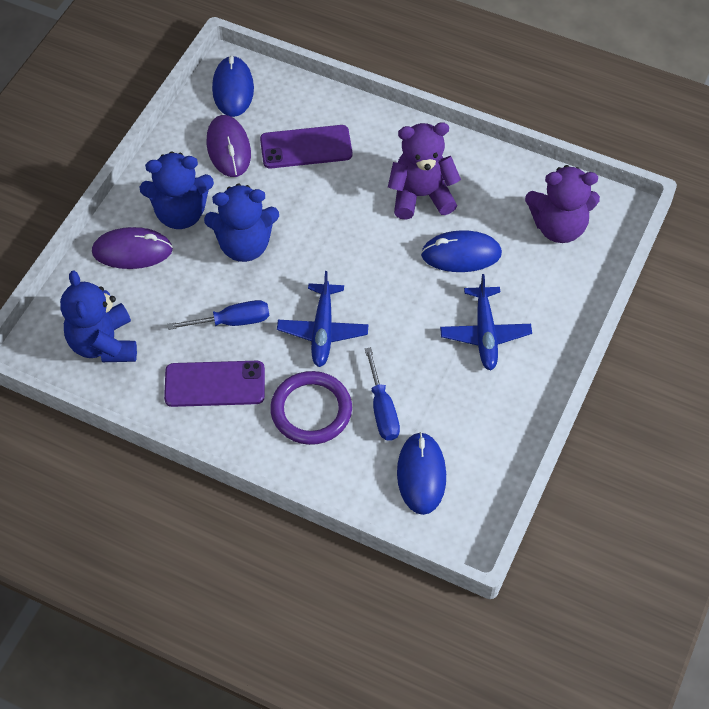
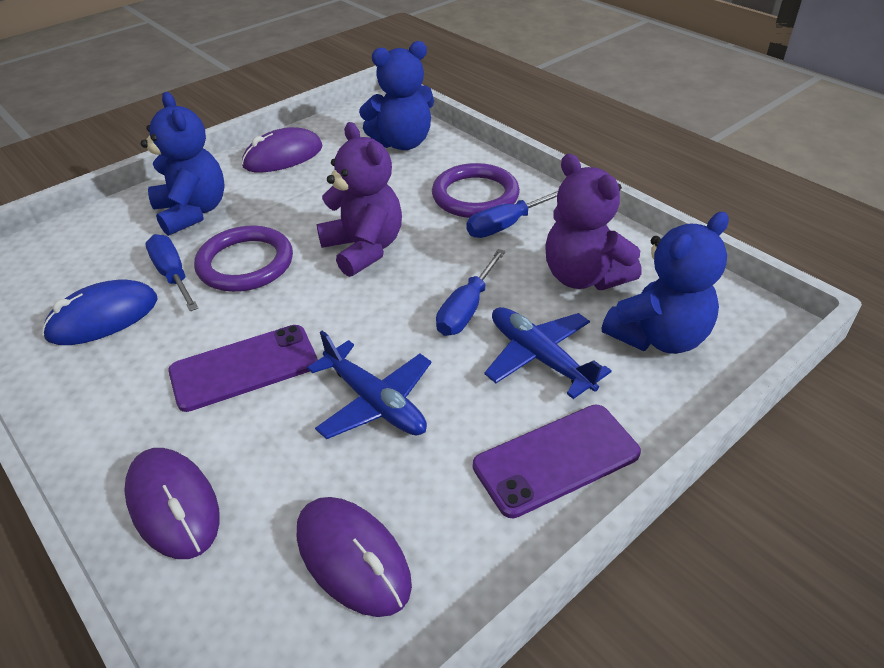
blue mouse: 3 -> 1
blue screwdriver: 2 -> 3
purple mouse: 2 -> 3
purple ring: 1 -> 2

